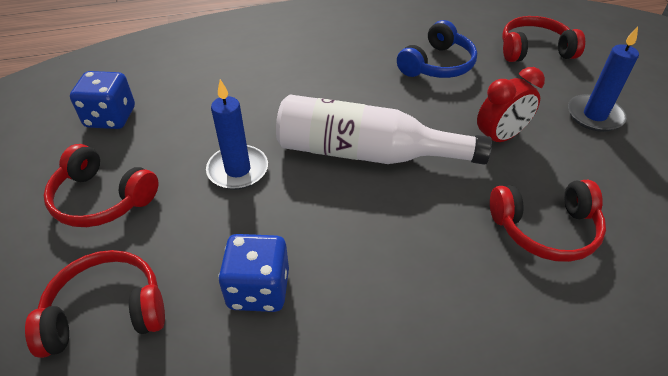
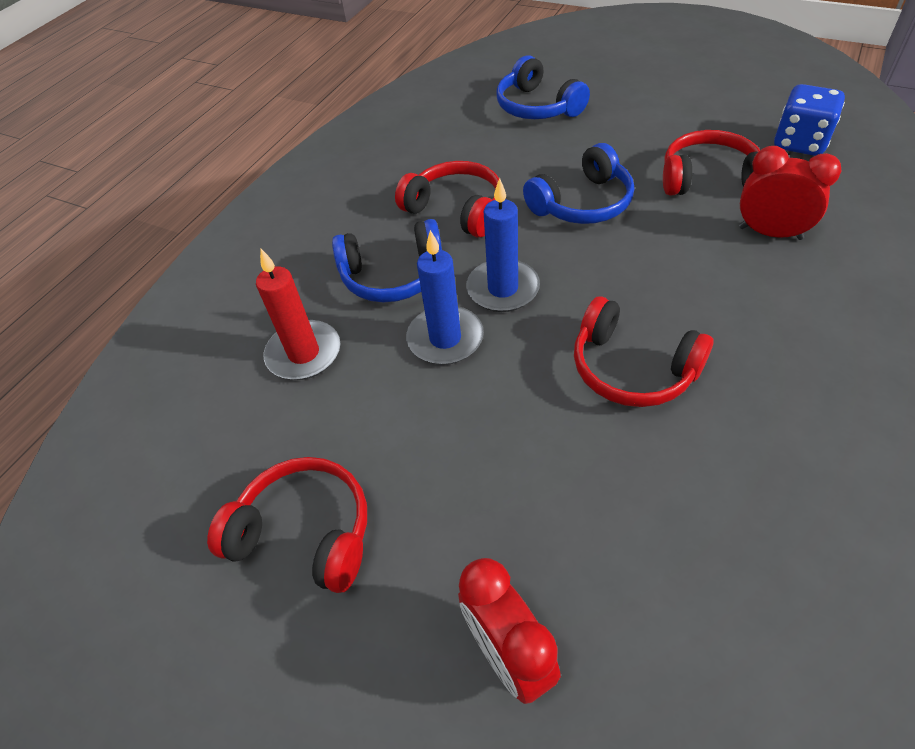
blue dice: 2 -> 1
blue headphones: 1 -> 3
red candle: 0 -> 1
red clock: 1 -> 2
white bottle: 1 -> 0

